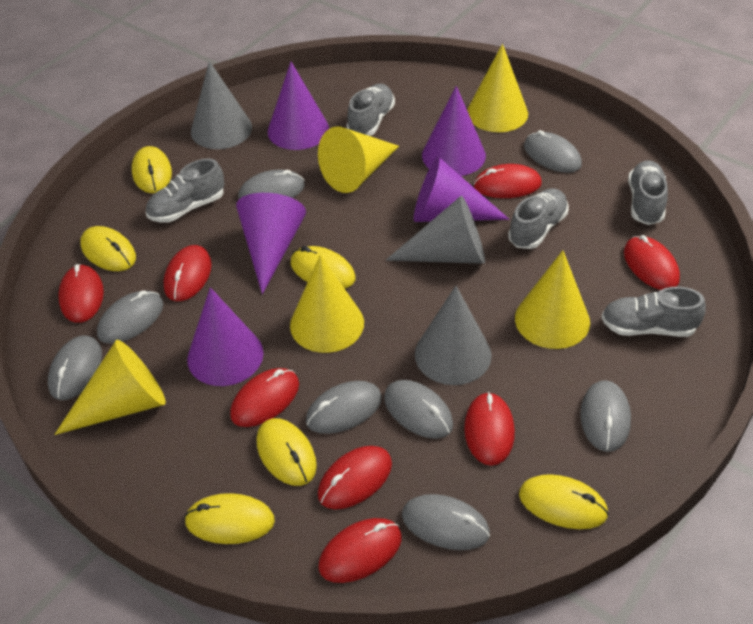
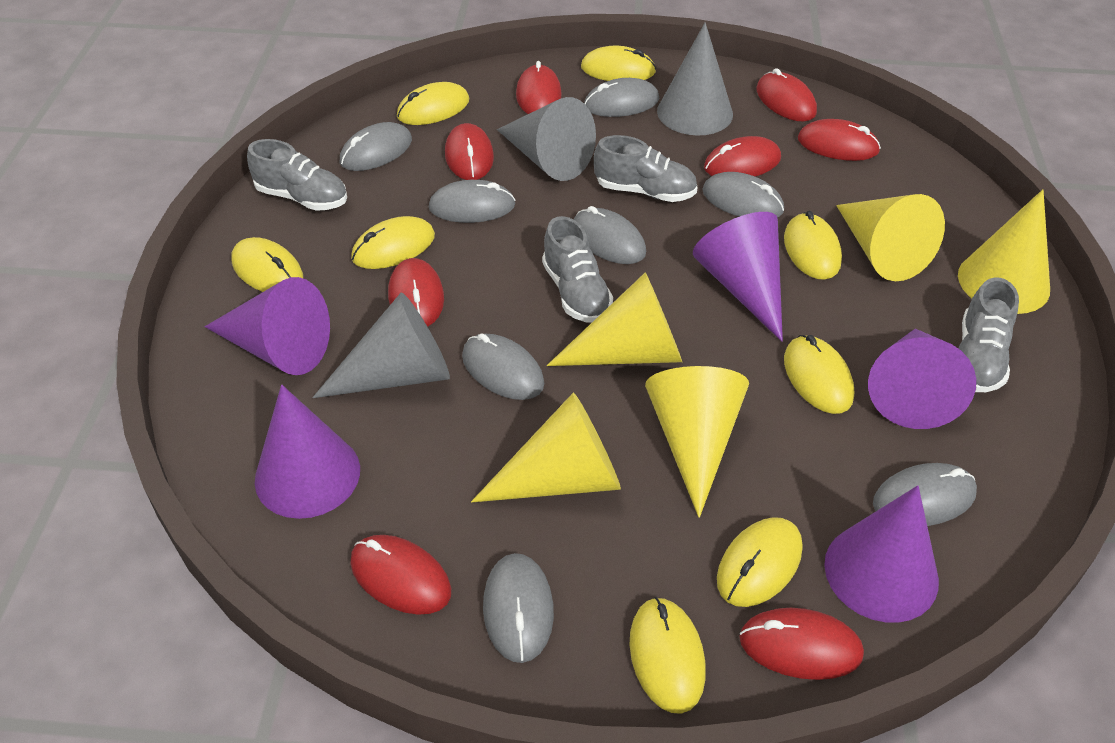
grey shoe: 5 -> 4
yellow mouse: 6 -> 8

